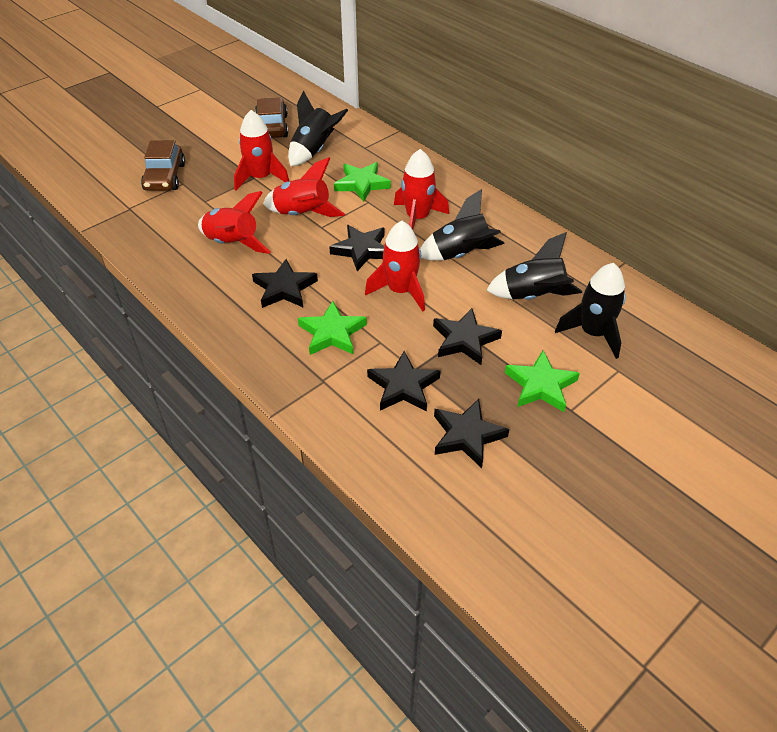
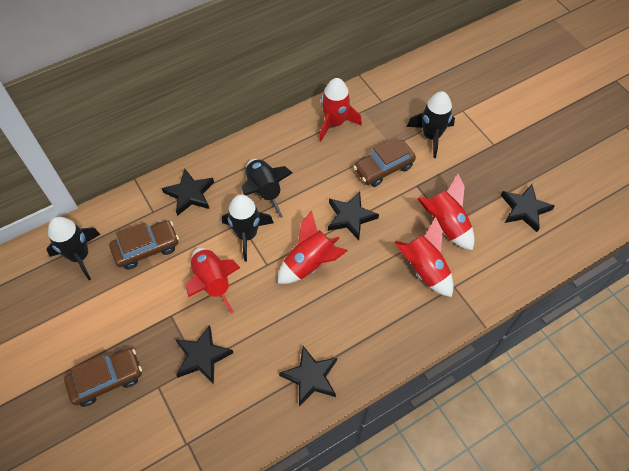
brown car: 2 -> 3
green star: 3 -> 0

